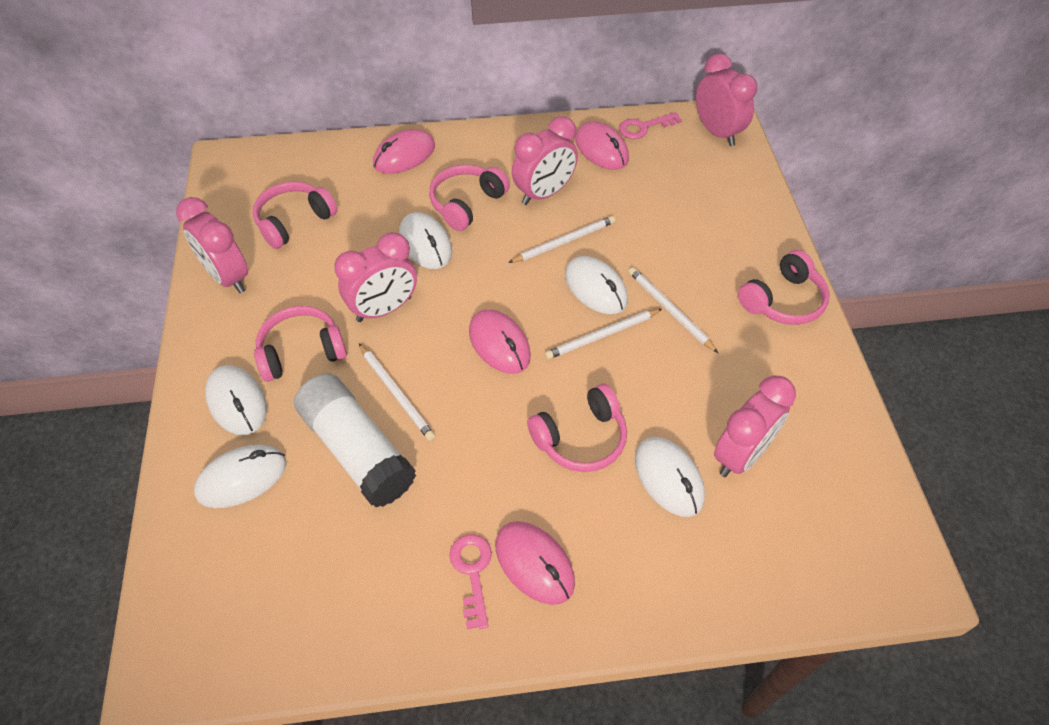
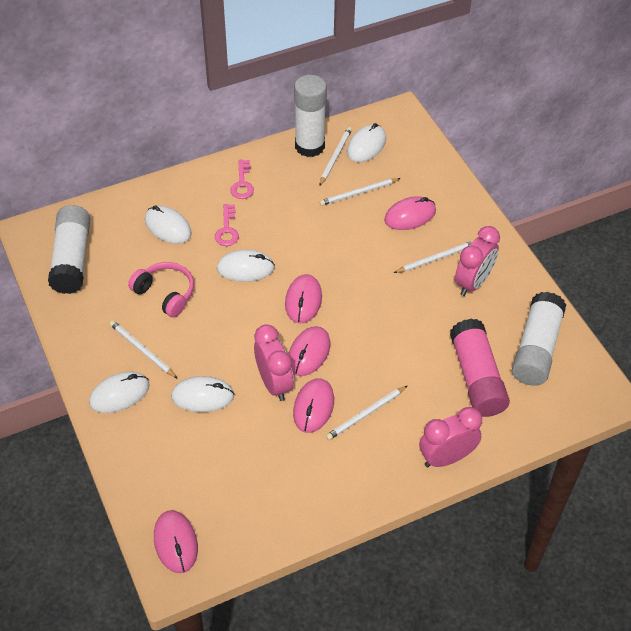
pink clock: 5 -> 3
pink glue stick: 0 -> 1
pink headphones: 5 -> 1
pink mouse: 4 -> 5
white glue stick: 1 -> 3
white pencil: 4 -> 5

